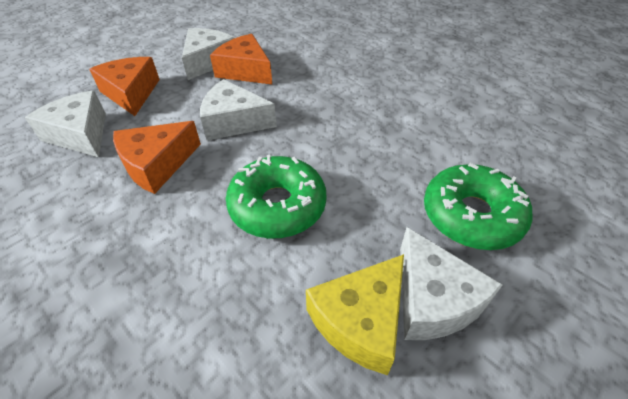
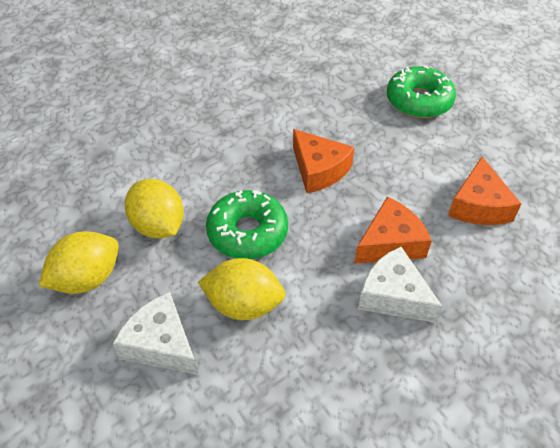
white cheese: 4 -> 2
yellow cheese: 1 -> 0
yellow lemon: 0 -> 3

